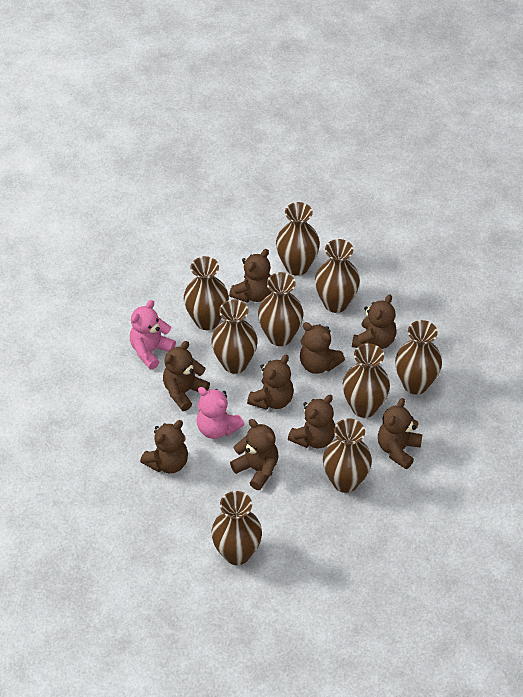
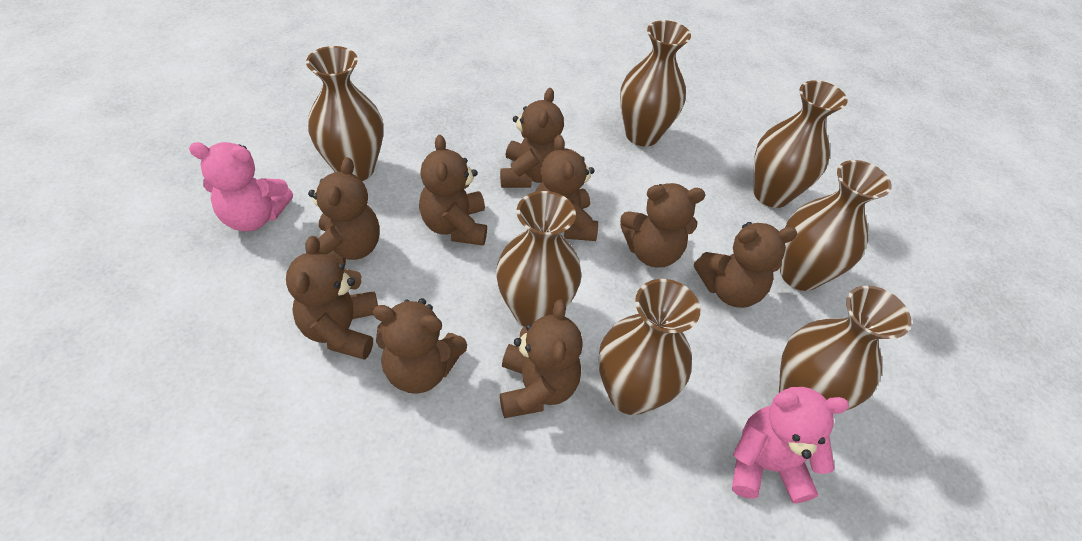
brown vase: 9 -> 7

